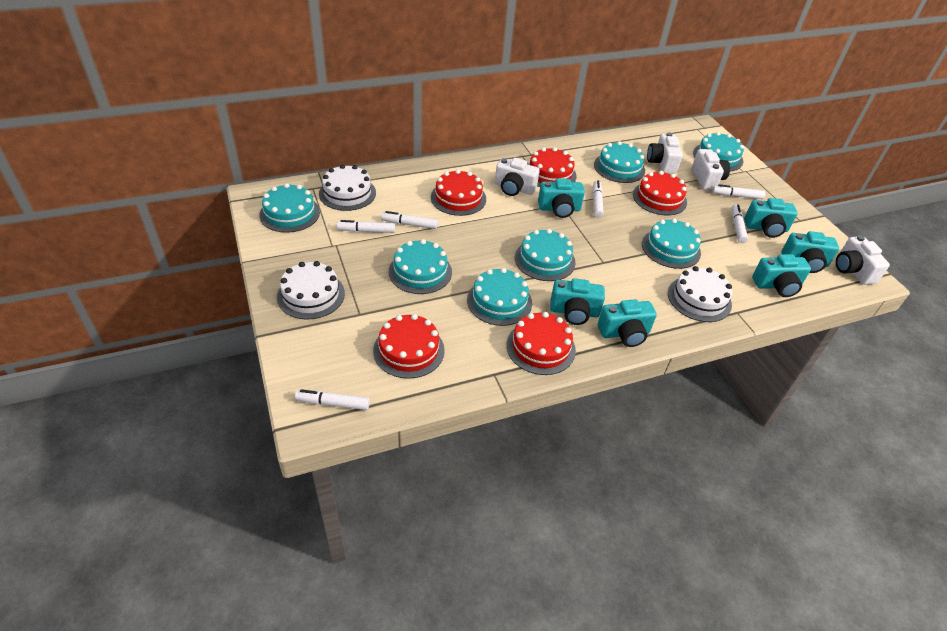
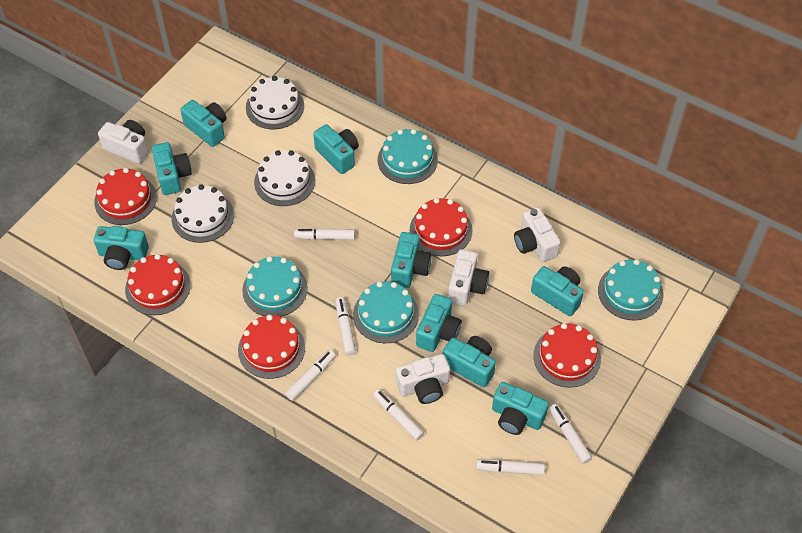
turquoise cake: 7 -> 4
turquoise camera: 6 -> 9

